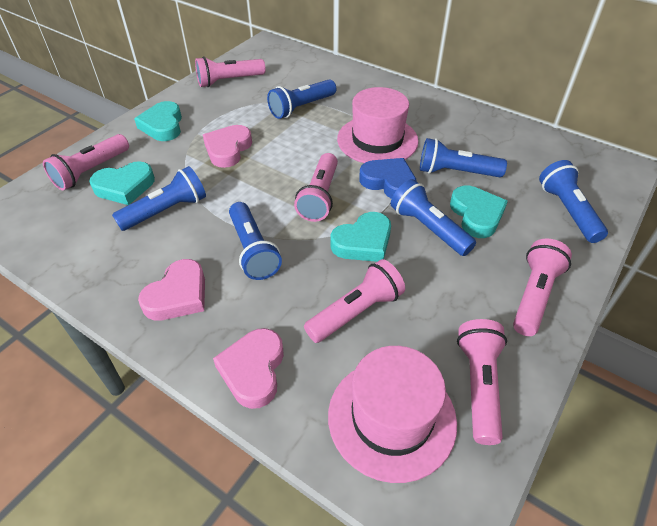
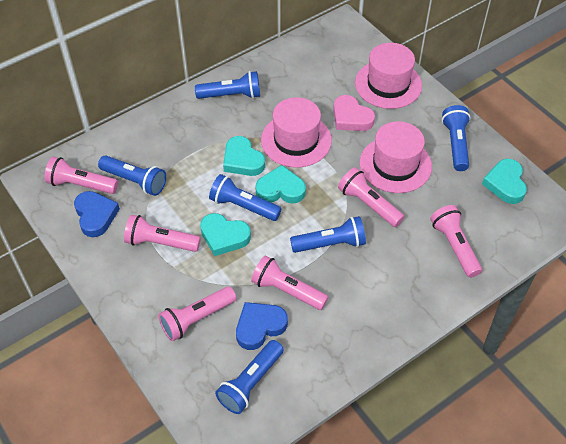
blue heart: 1 -> 2
pink hat: 2 -> 3
pink heart: 3 -> 1

